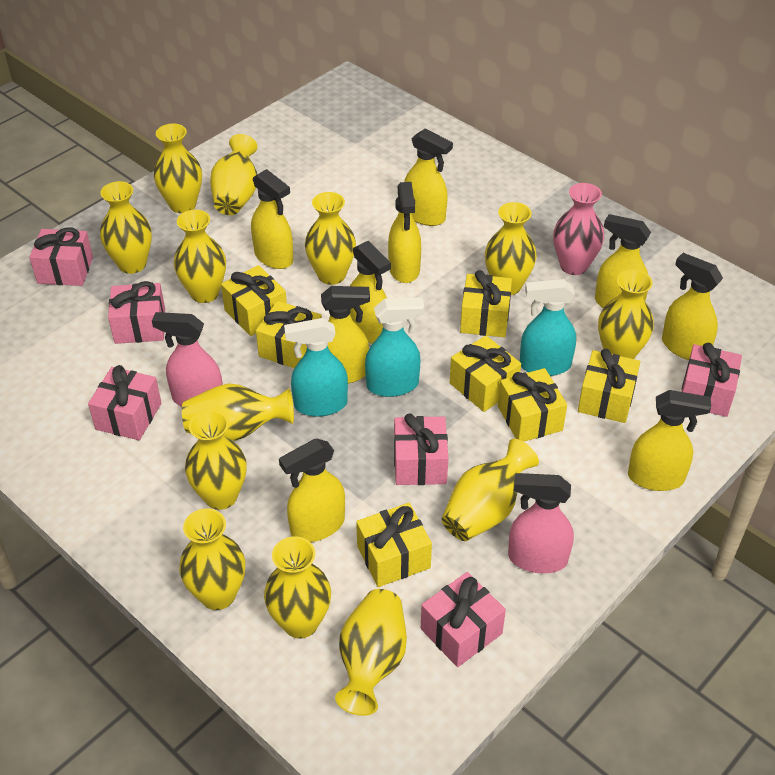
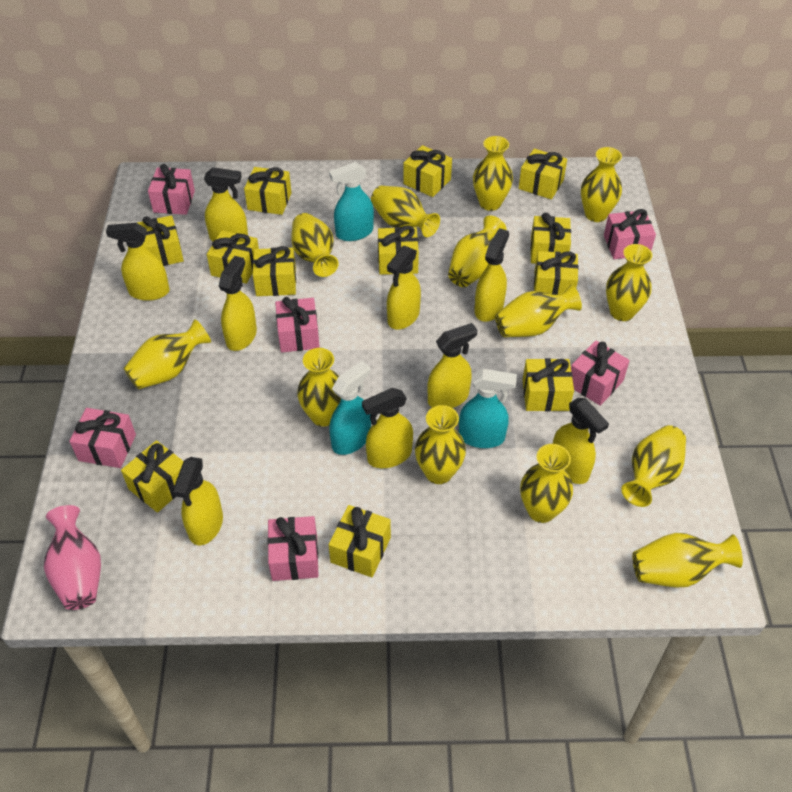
pink spray bottle: 2 -> 0
yellow gift: 7 -> 12

